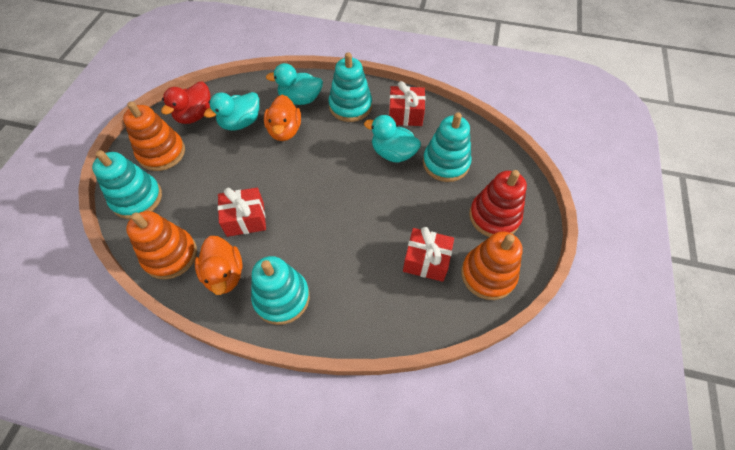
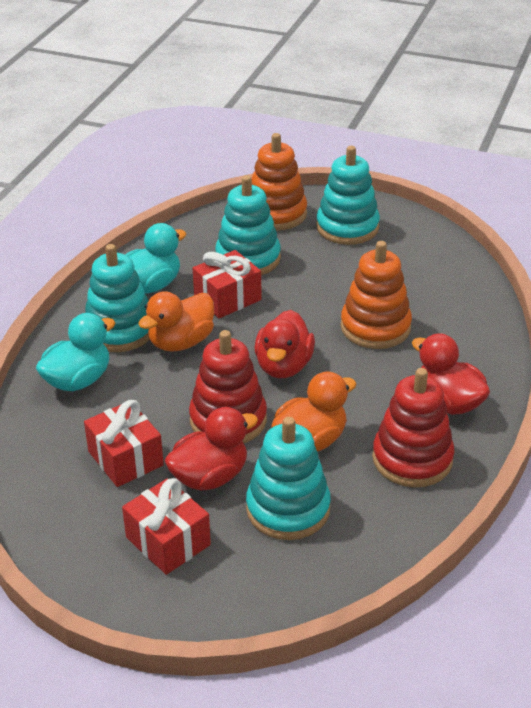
orange stacking toy: 3 -> 2
red duck: 1 -> 3
red stacking toy: 1 -> 2
turquoise duck: 3 -> 2

